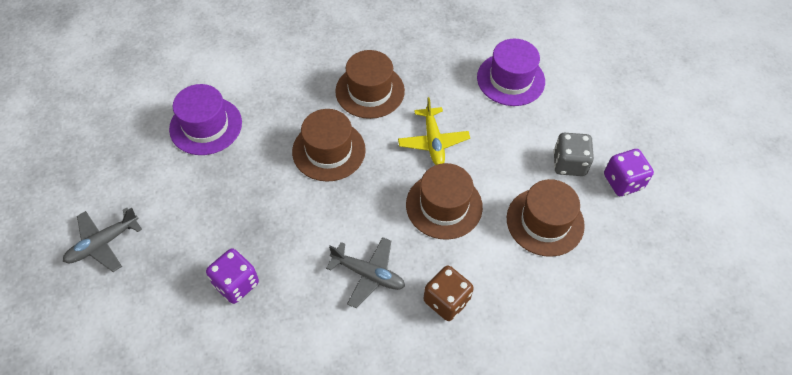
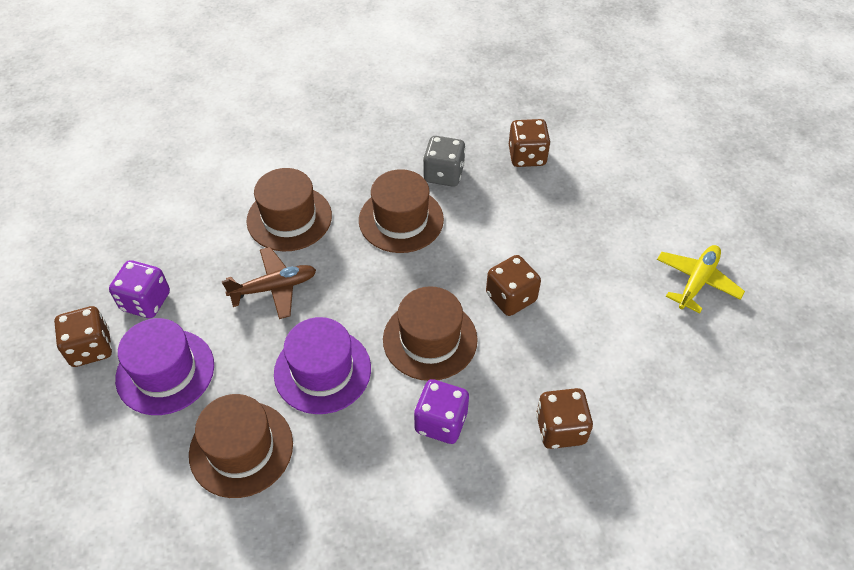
brown dice: 1 -> 4
brown plane: 0 -> 1
grey plane: 2 -> 0

